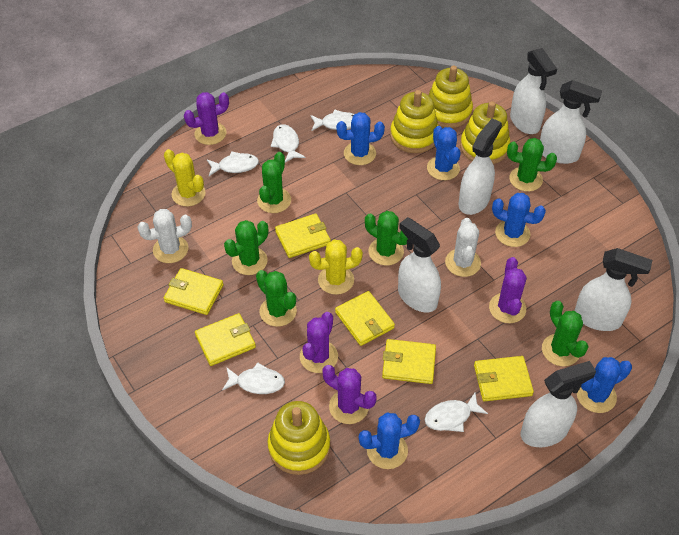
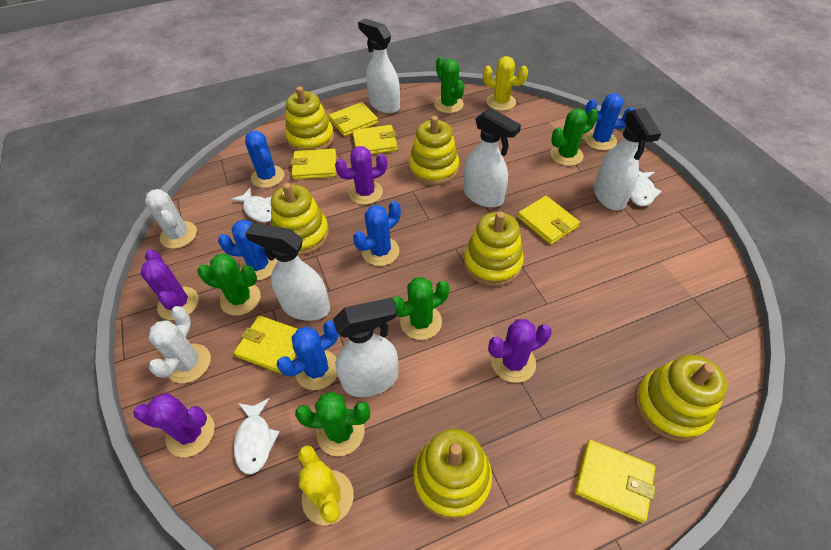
green cactus: 6 -> 5
white fish: 5 -> 3
white spray bottle: 6 -> 5
yellow stacking toy: 4 -> 6

